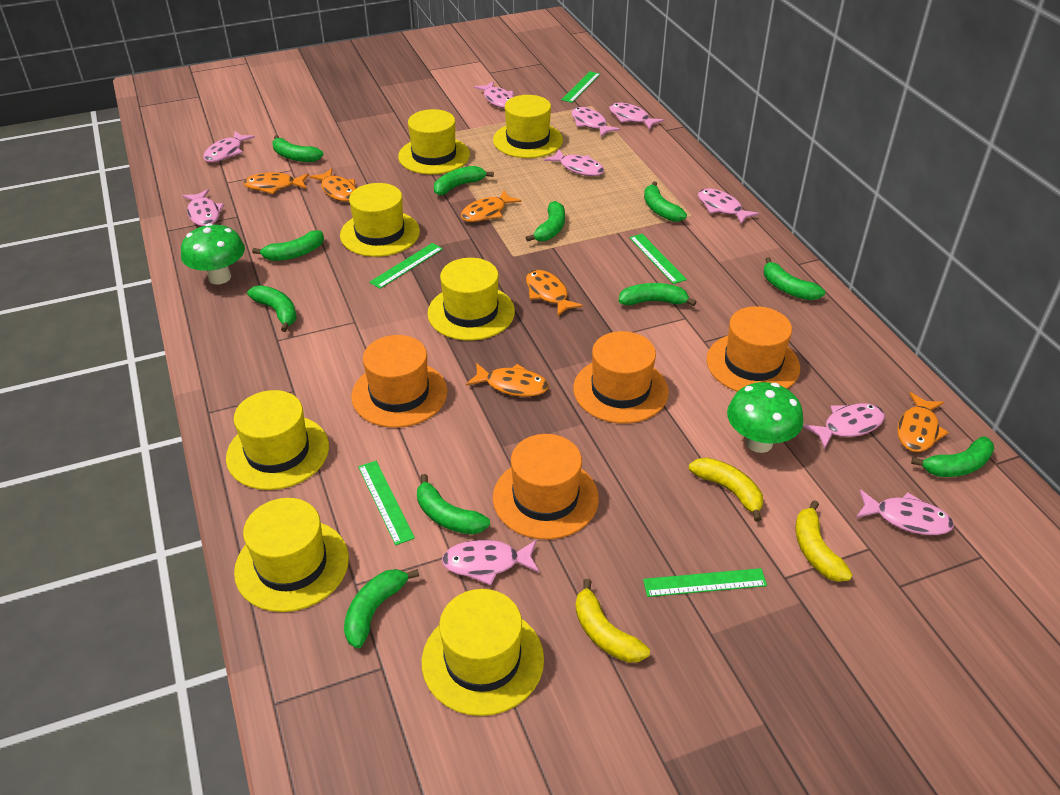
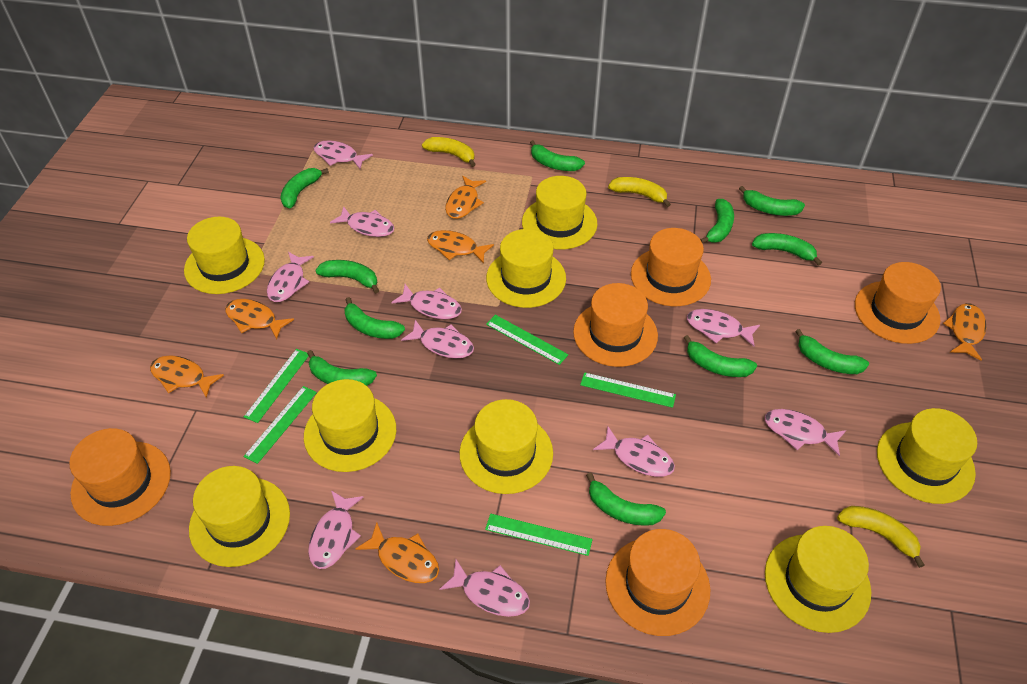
green mushroom: 2 -> 0
orange hat: 4 -> 5
yellow hat: 7 -> 8

